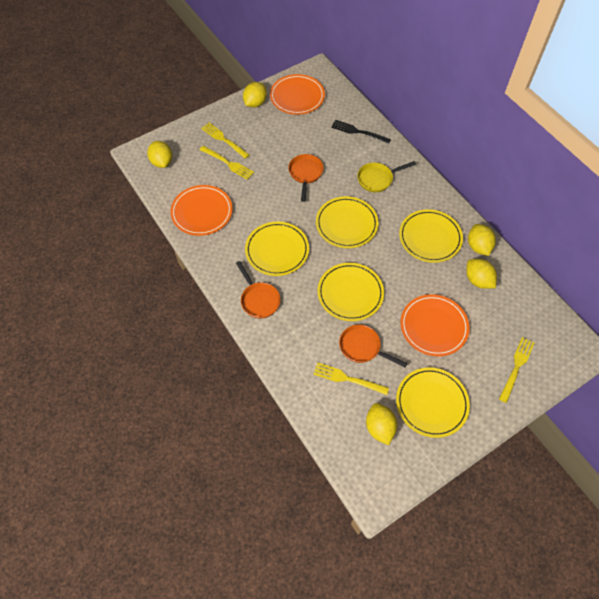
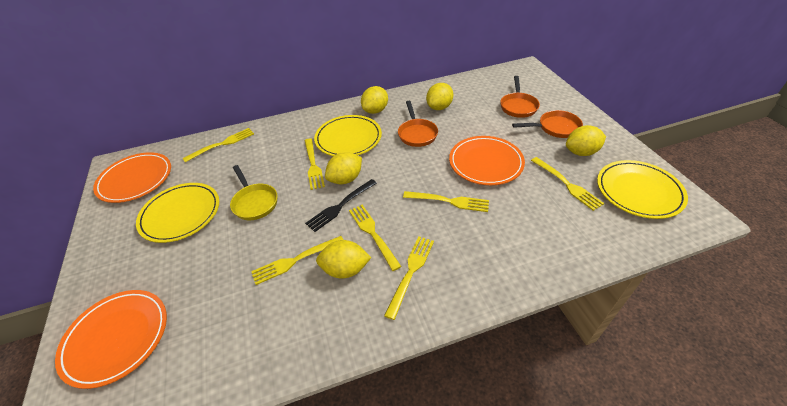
yellow fork: 4 -> 7
yellow plate: 5 -> 3

